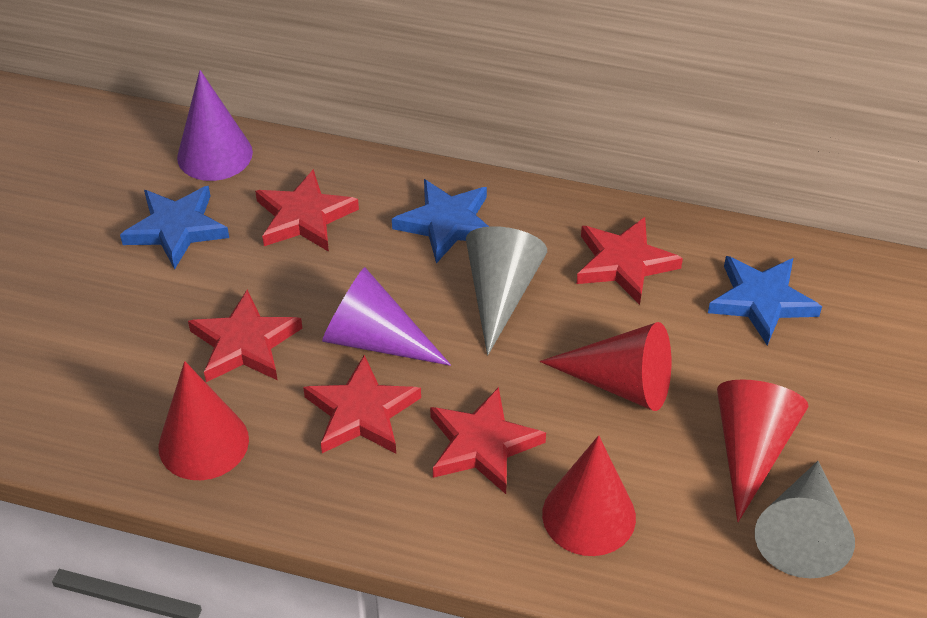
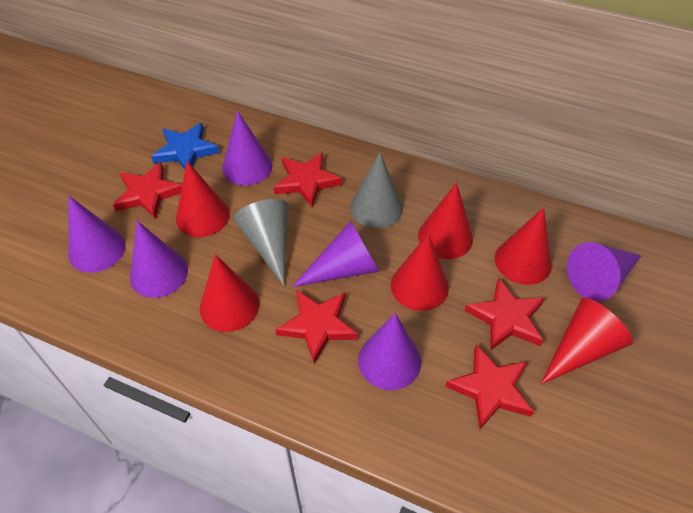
blue star: 3 -> 1
purple cone: 2 -> 6
red cone: 4 -> 6

